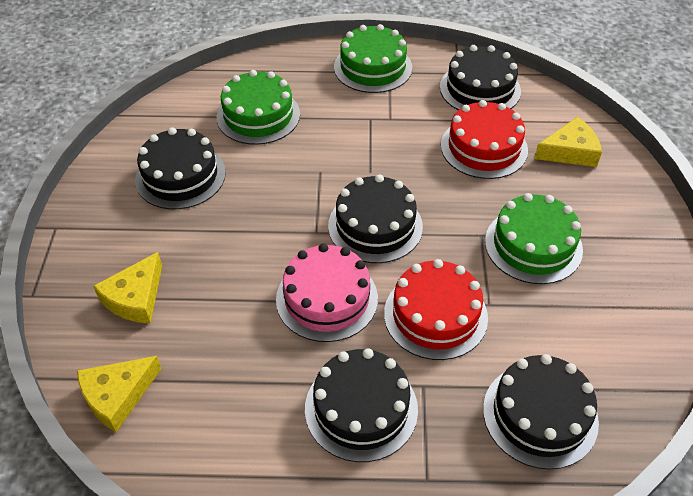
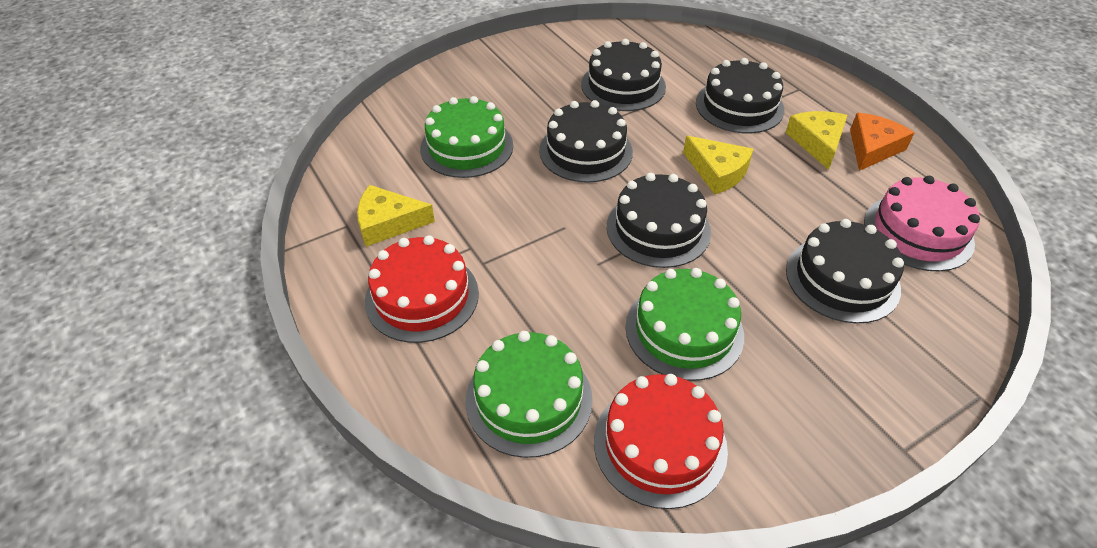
orange cheese: 0 -> 1

